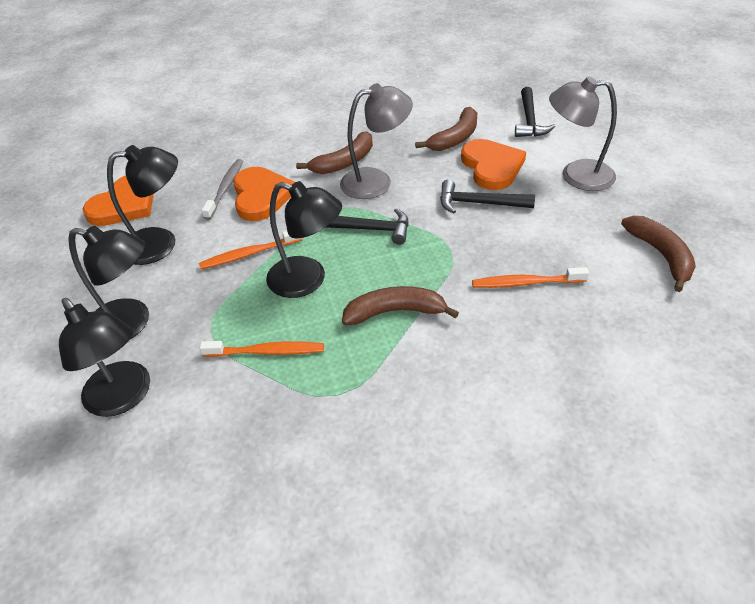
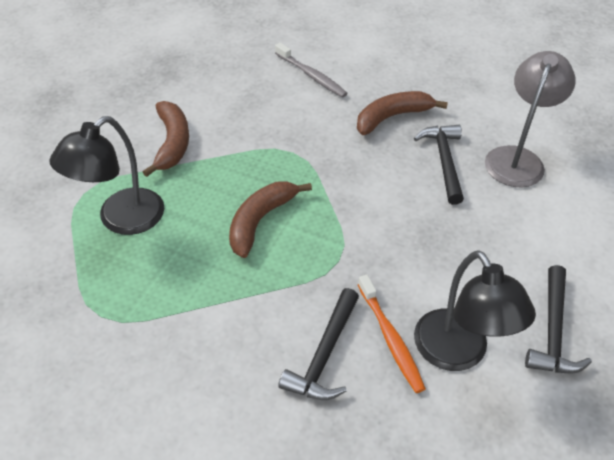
black lamp: 4 -> 2
brown banana: 4 -> 3
grey lamp: 2 -> 1
orange heart: 3 -> 0
orange toothbrush: 3 -> 1

